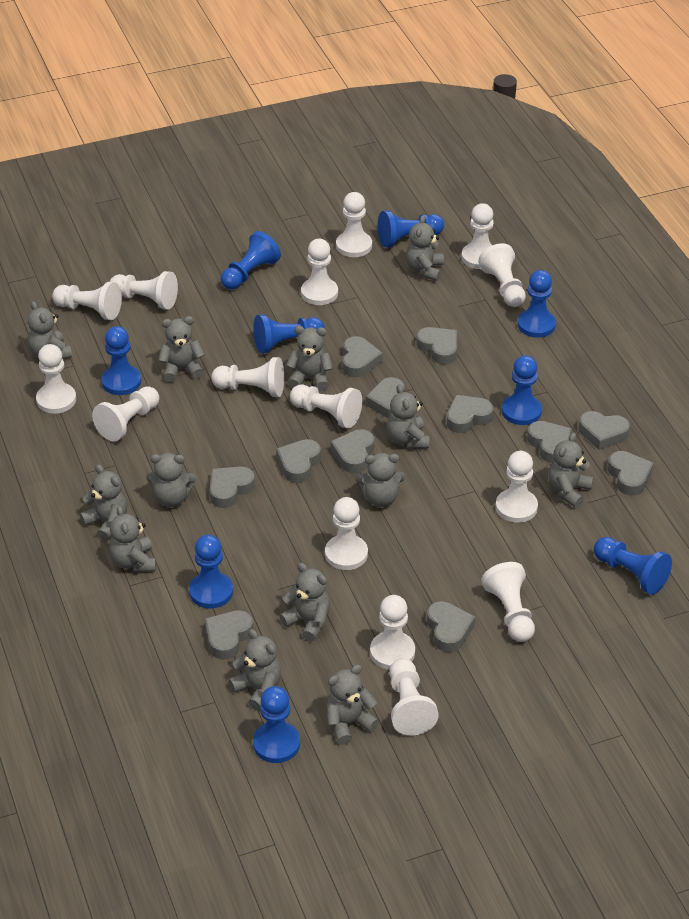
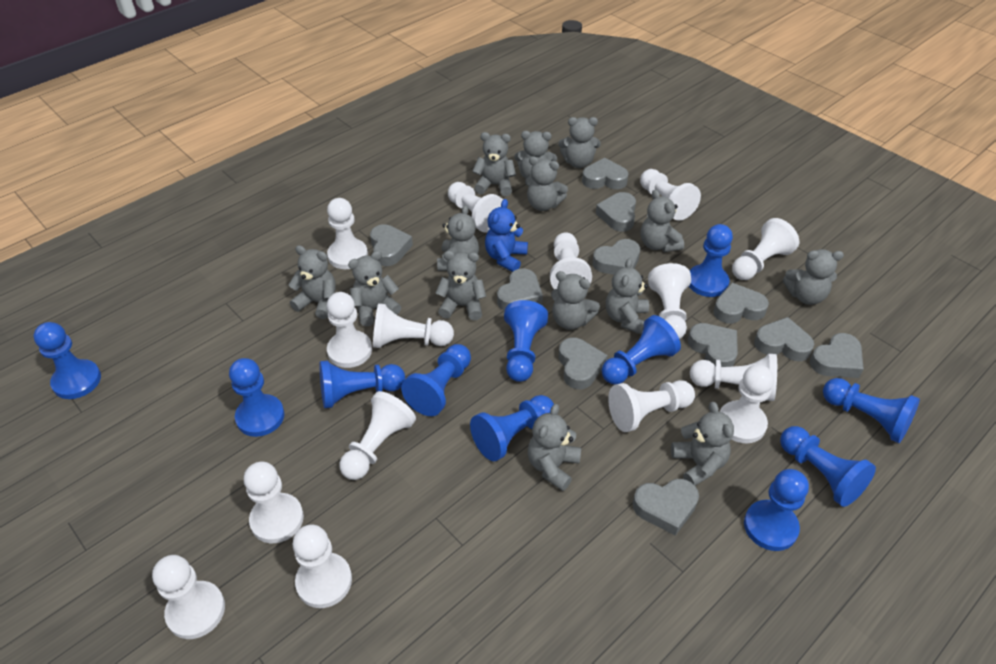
blue pawn: 9 -> 11
blue teddy bear: 0 -> 1
grey heart: 12 -> 11
grey teddy bear: 13 -> 14

